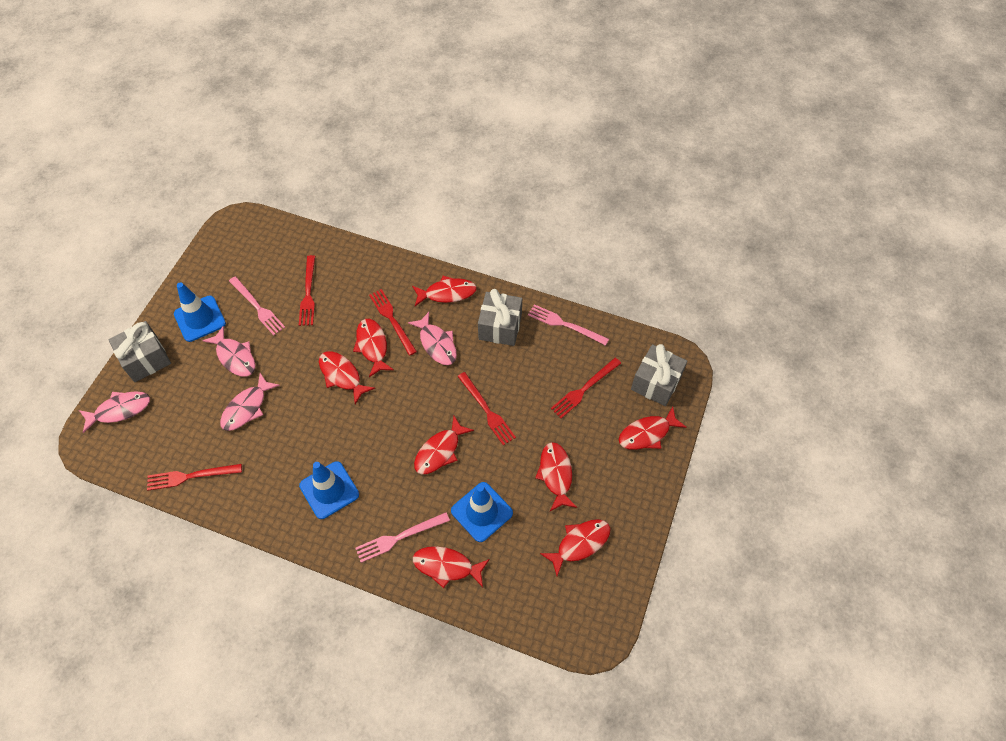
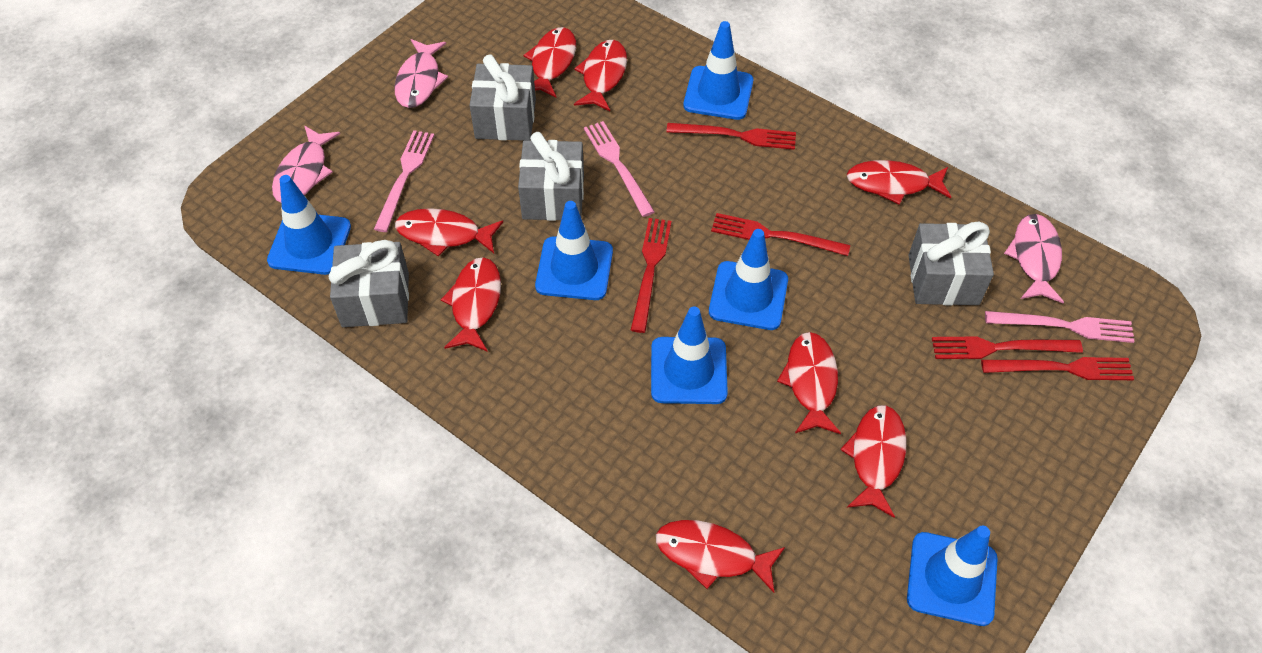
blue traffic cone: 3 -> 6
grey gift: 3 -> 4
pink fish: 4 -> 3

